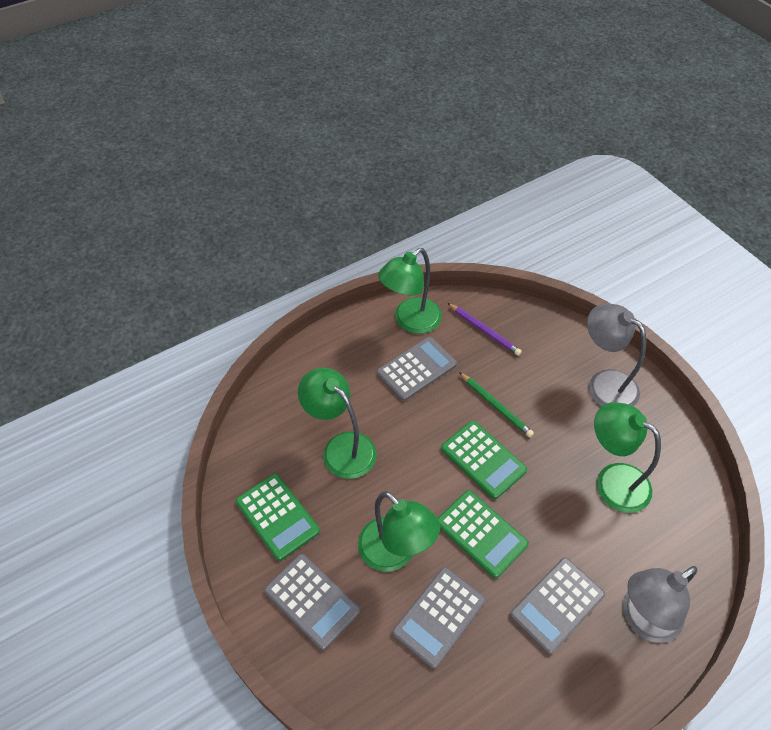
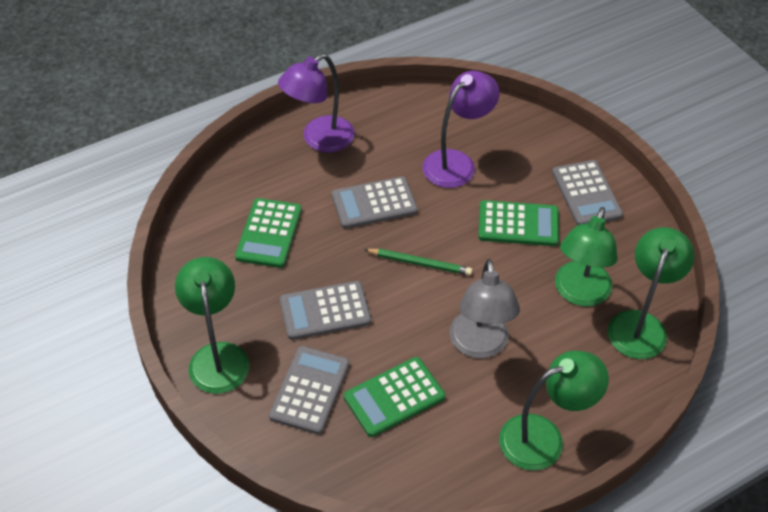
grey lamp: 2 -> 1
purple lamp: 0 -> 2
purple pencil: 1 -> 0

